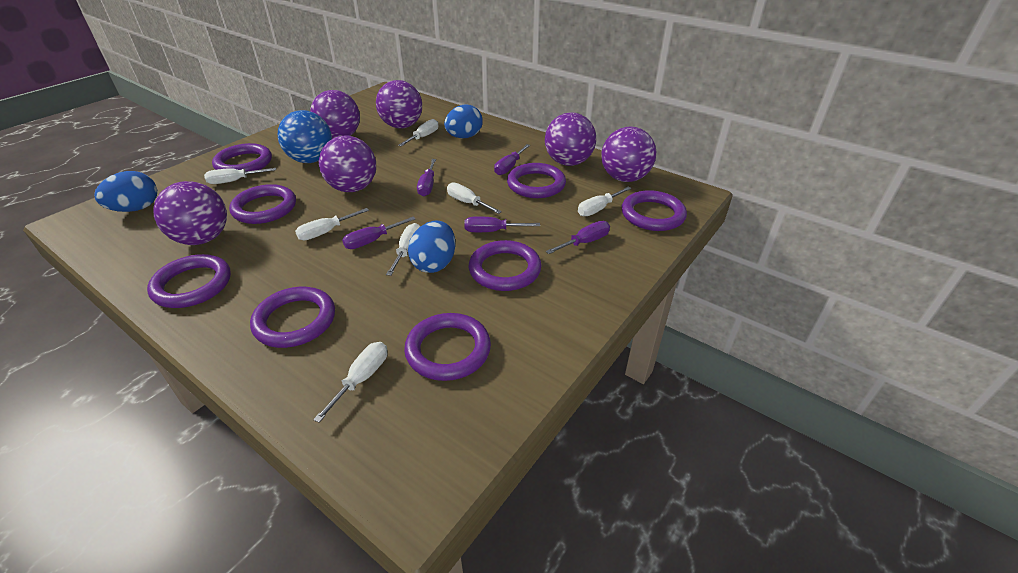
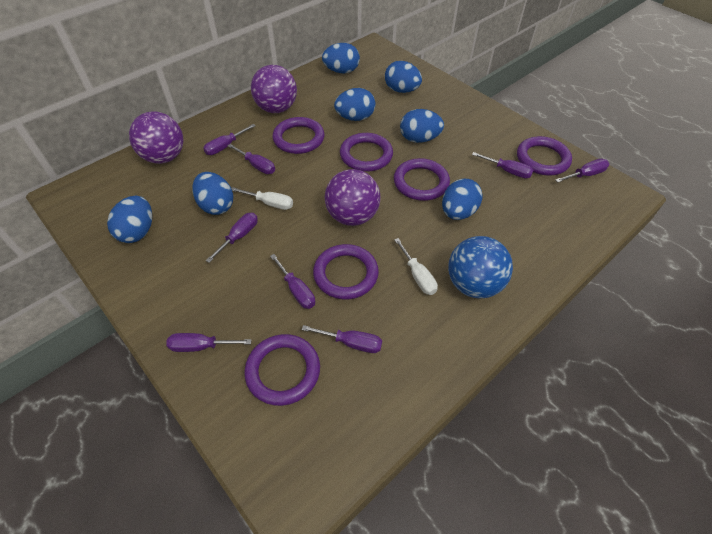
blue egg: 3 -> 7
purple ball: 6 -> 3
purple ring: 8 -> 6
purple screwdriver: 5 -> 8
white screwdriver: 7 -> 2

